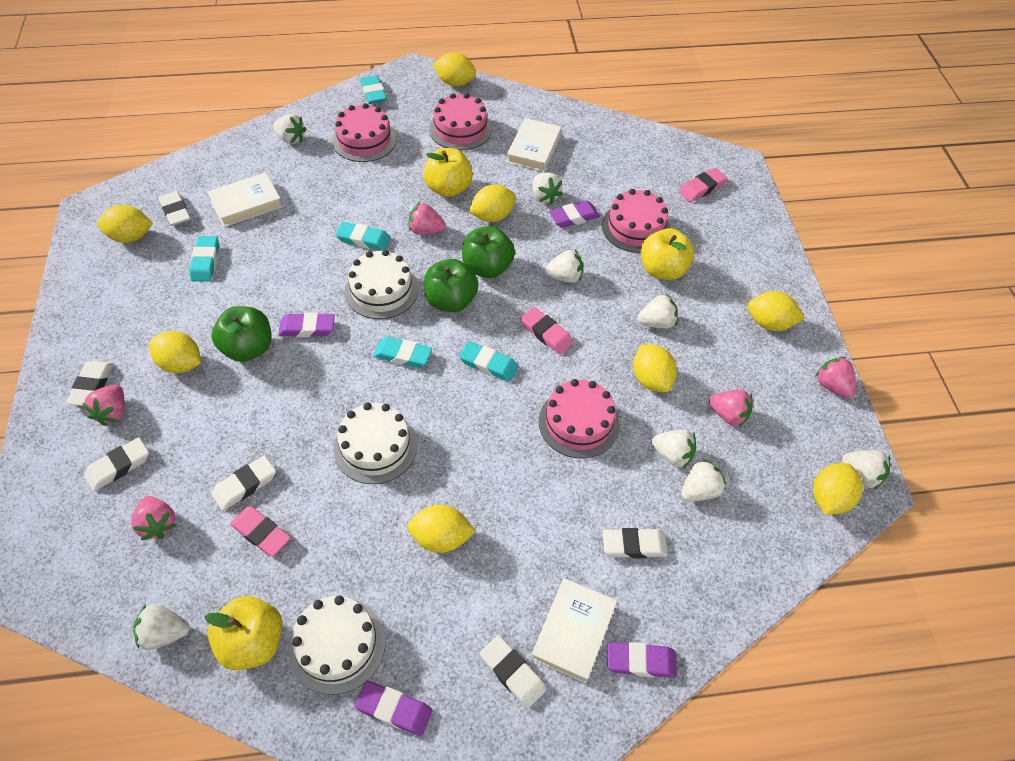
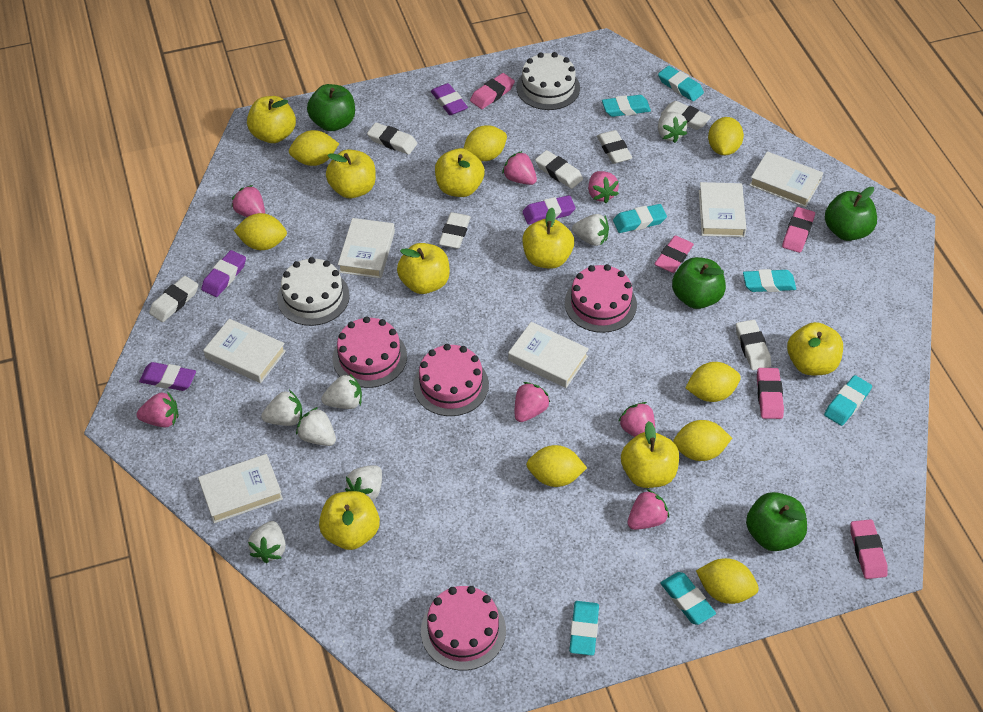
green apple: 3 -> 4
pink eraser: 3 -> 5
pink strawberry: 5 -> 7
turquoise eraser: 5 -> 7
white book: 3 -> 6
white cake: 3 -> 2
white eraser: 6 -> 7
white strawberry: 8 -> 7
yellow apple: 3 -> 8

